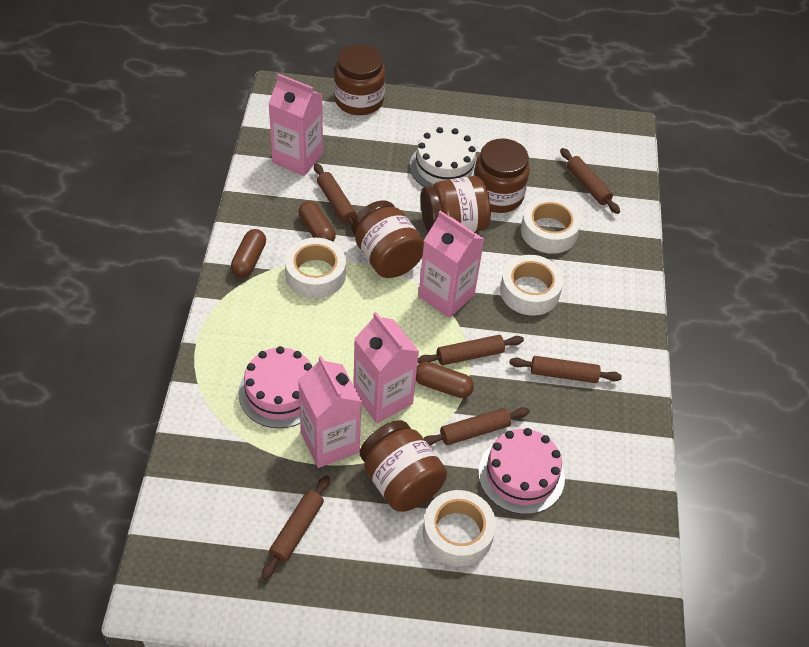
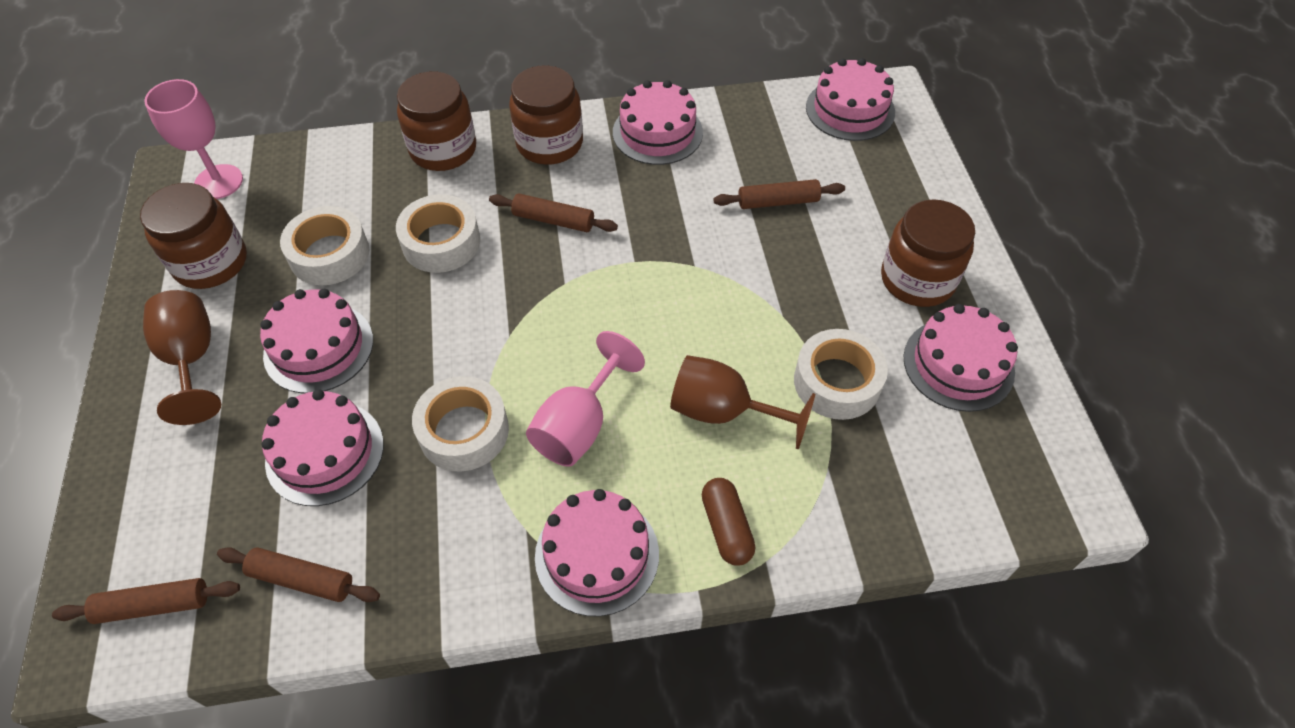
brown capsule: 3 -> 1
brown goblet: 0 -> 2
brown jar: 5 -> 4
brown rolling pin: 6 -> 4
pink cake: 2 -> 6
pink carton: 4 -> 0
pink goblet: 0 -> 2
white cake: 1 -> 0

